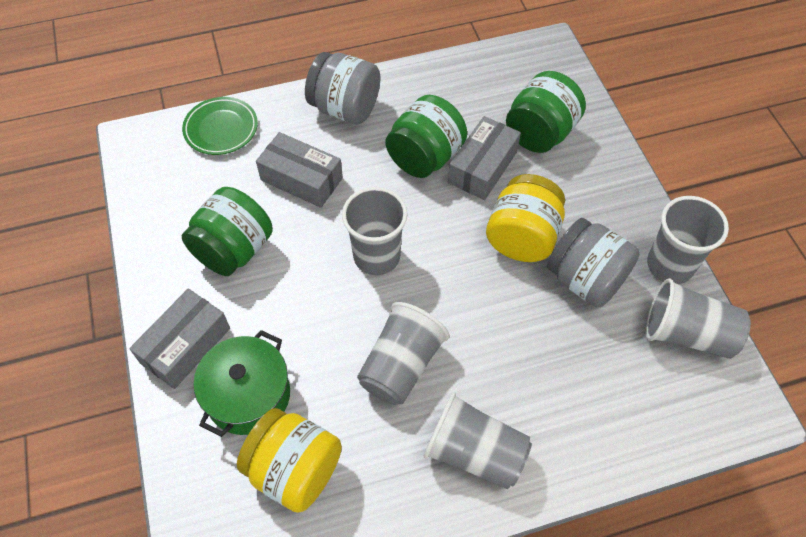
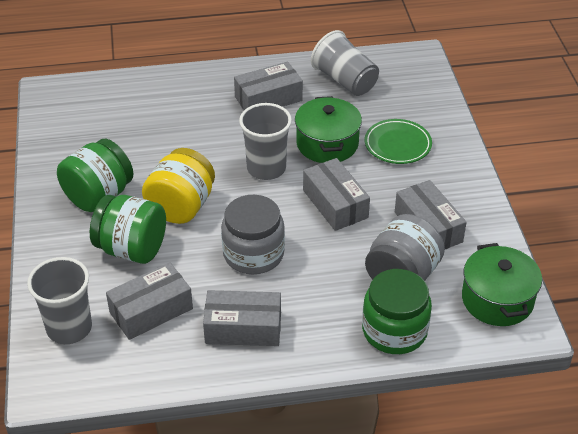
green pot: 1 -> 2
grey box: 3 -> 5
grey cup: 5 -> 3
yellow jar: 2 -> 1

